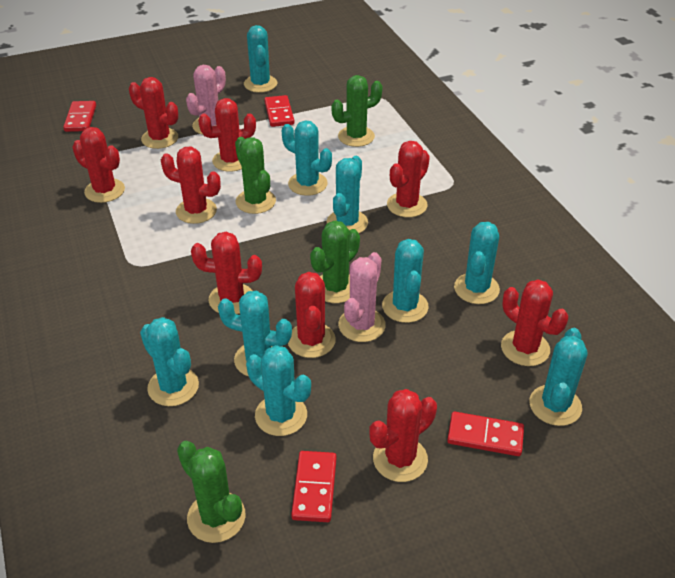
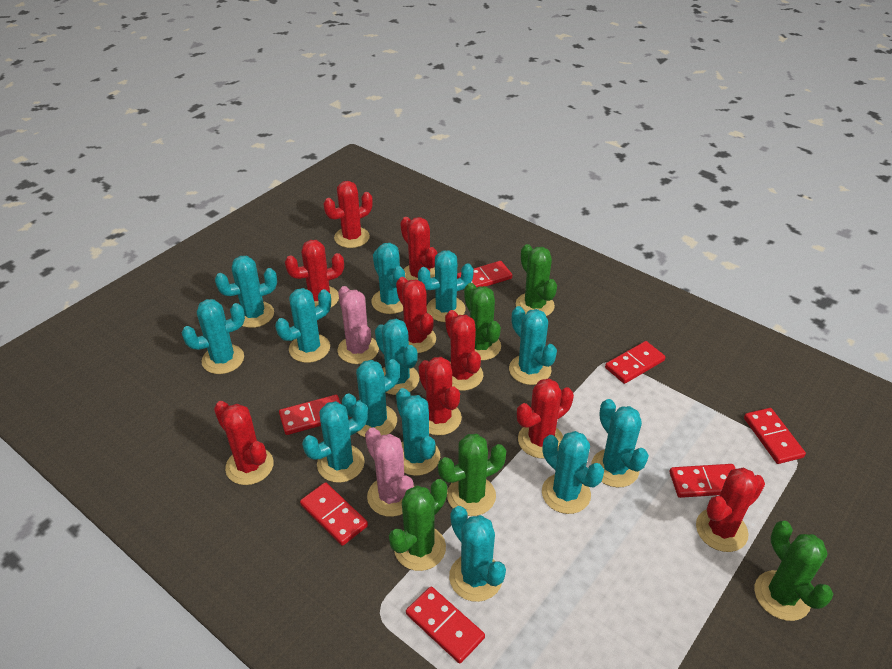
green cactus: 4 -> 5
red domino: 4 -> 7
turquoise cactus: 9 -> 13

